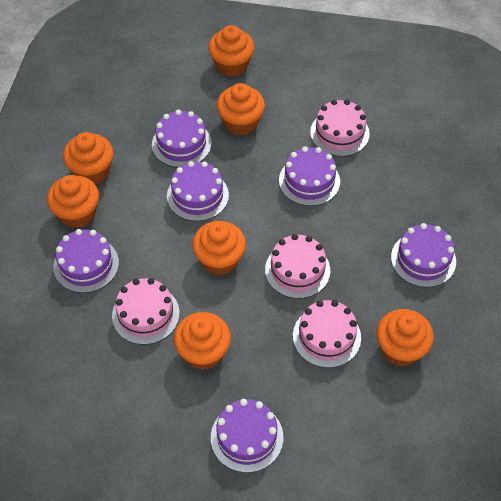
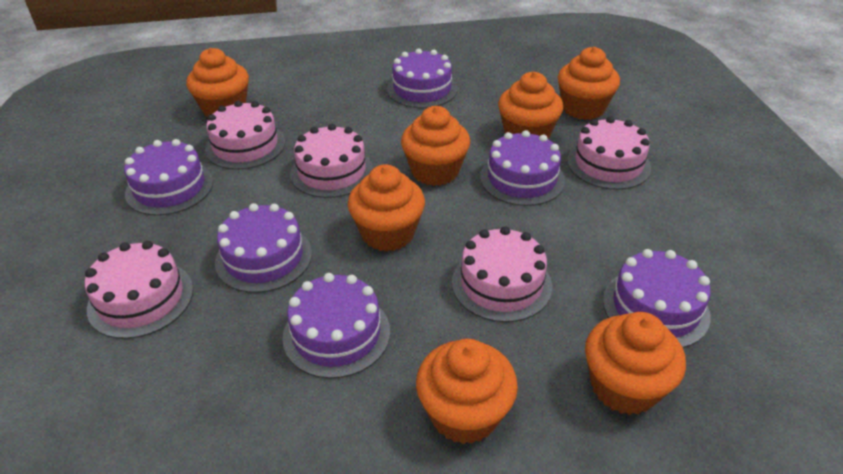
pink cake: 4 -> 5

